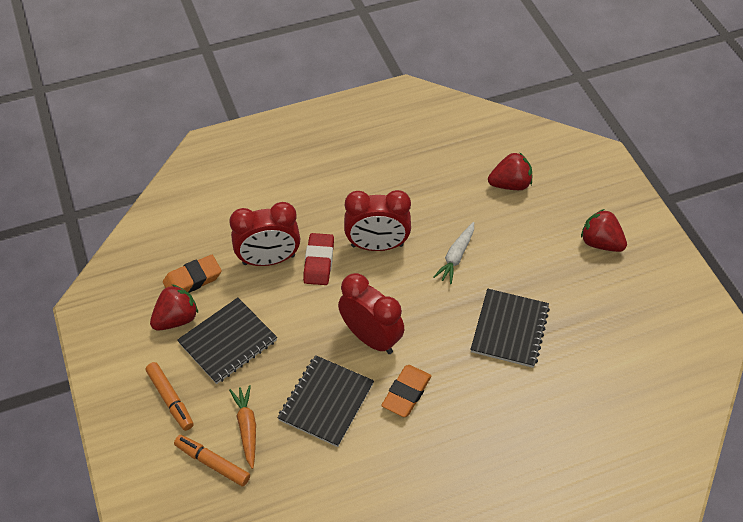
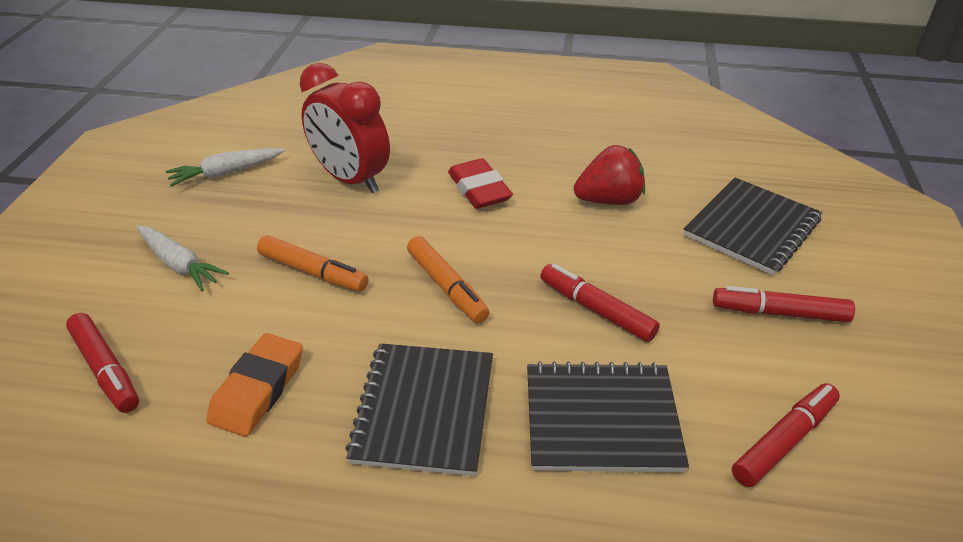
orange carrot: 1 -> 0
orange eraser: 2 -> 1
red clock: 3 -> 1
red marker: 0 -> 4
red strawberry: 3 -> 1
white carrot: 1 -> 2

